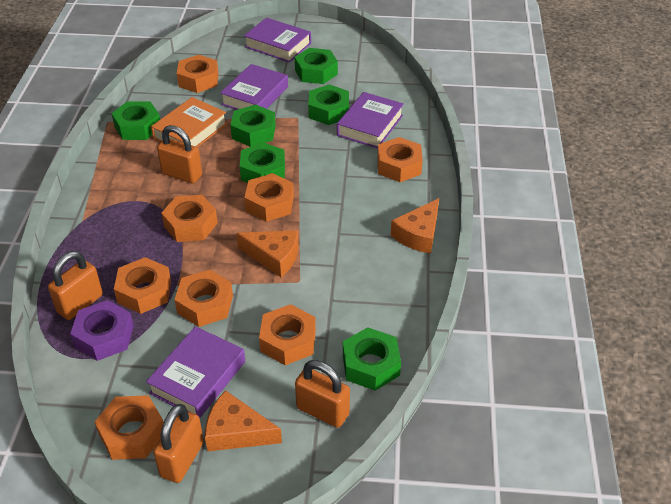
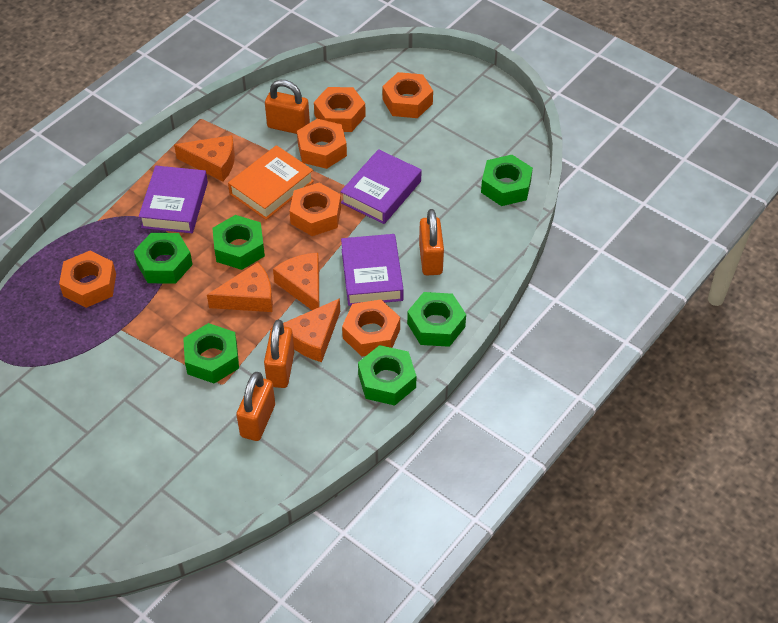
orange cheese: 3 -> 4
orange nut: 8 -> 6
purple book: 4 -> 3
purple nut: 1 -> 0

